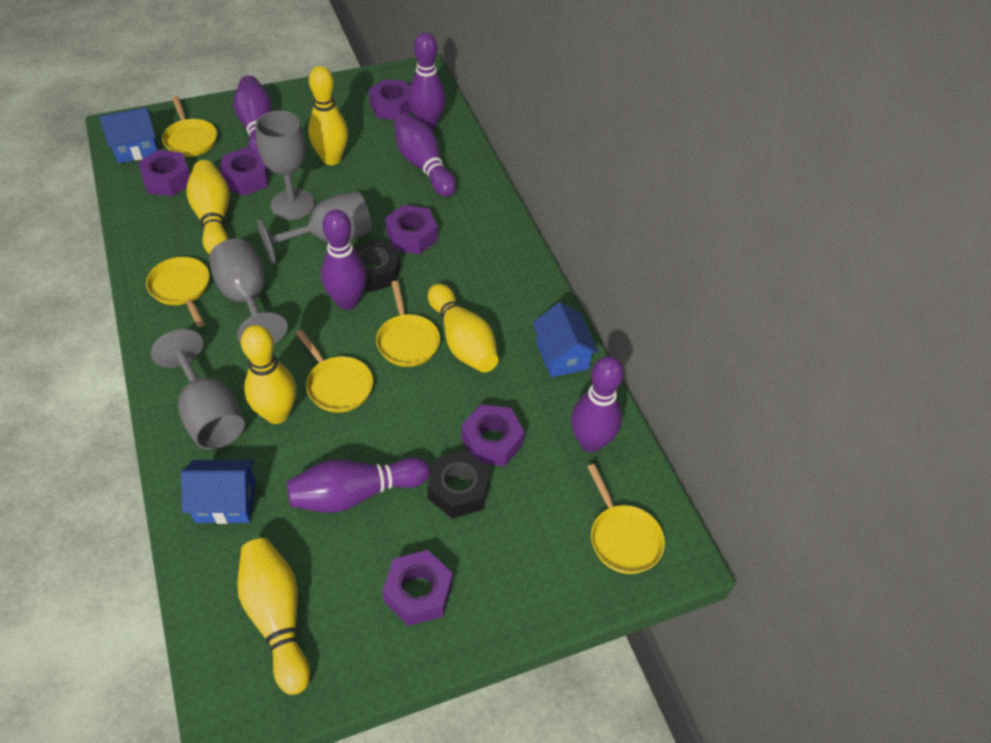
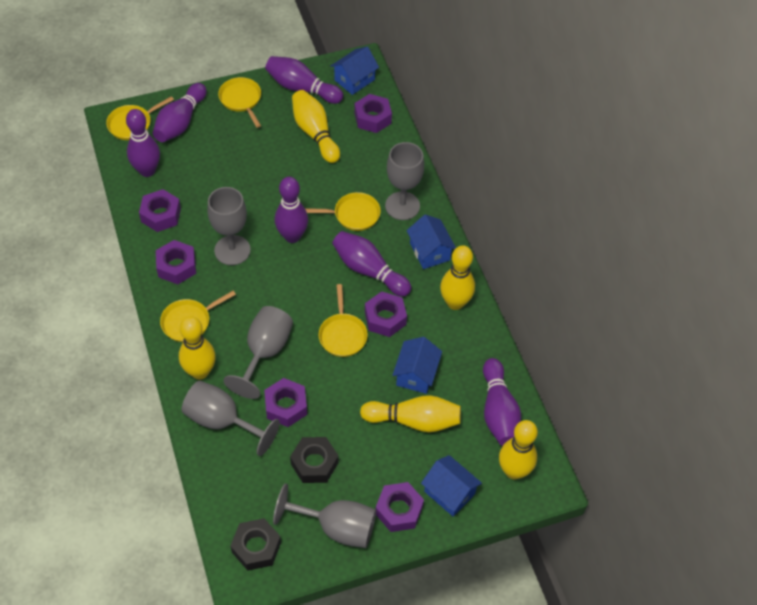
blue house: 3 -> 4
grey goblet: 4 -> 5

